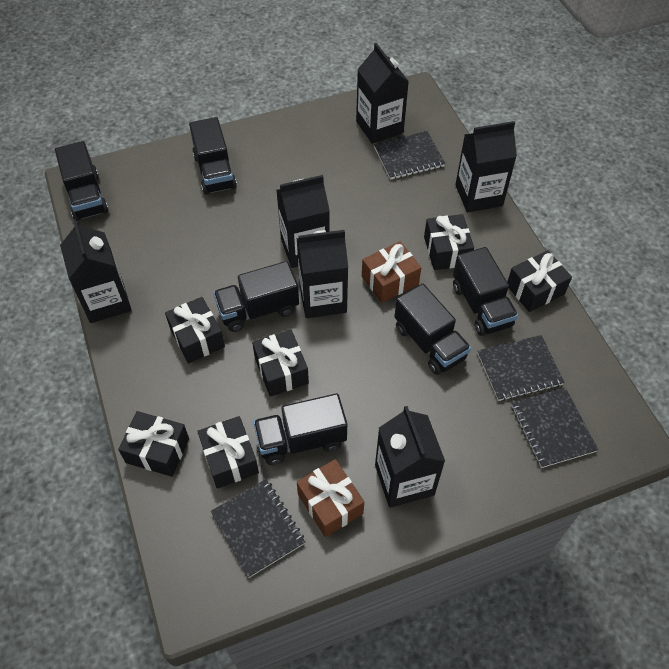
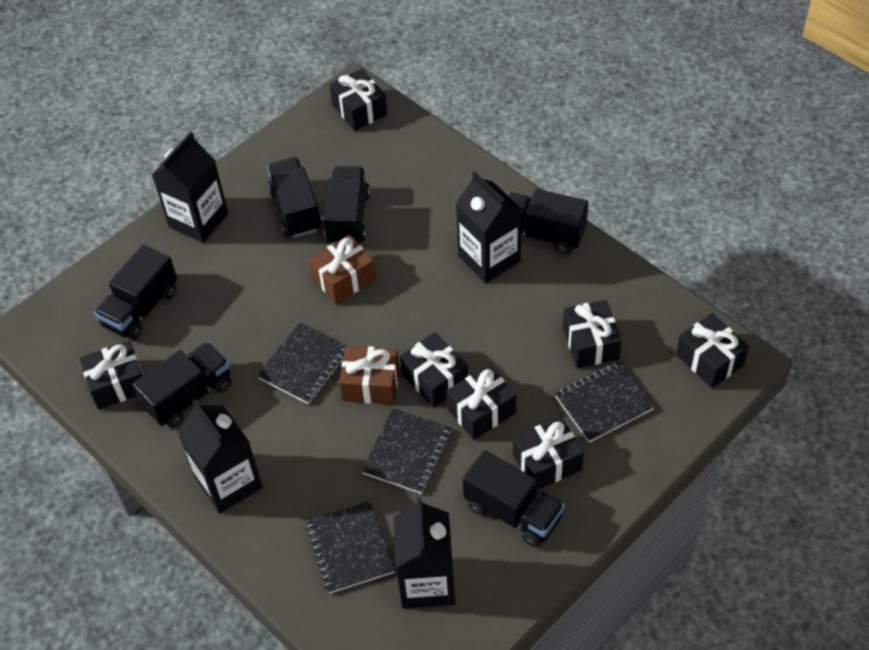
black carton: 6 -> 4
black gift: 6 -> 7

